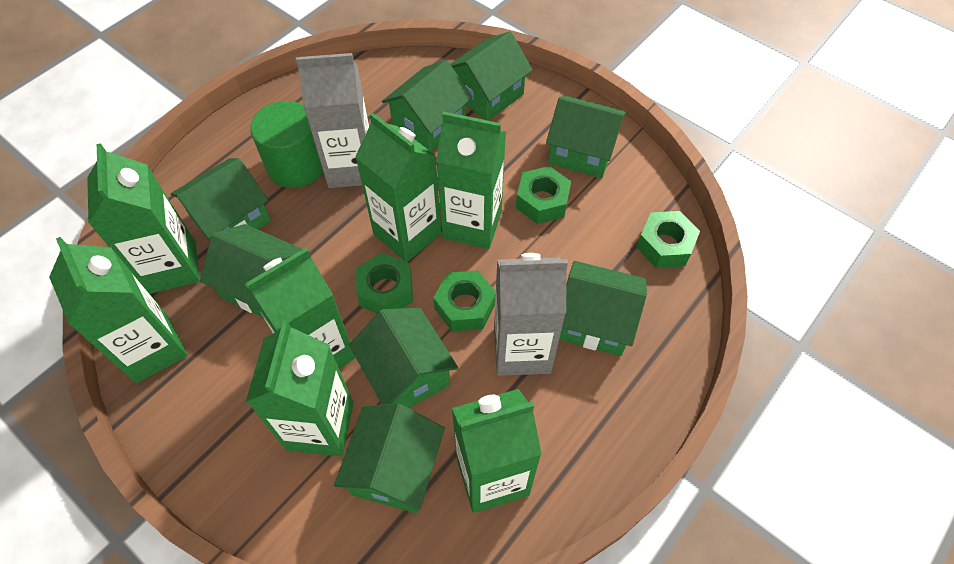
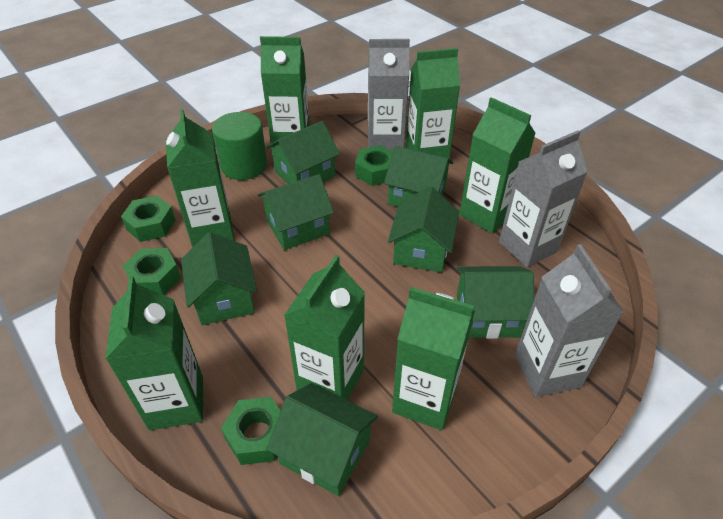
green house: 8 -> 7
grey carton: 2 -> 3

